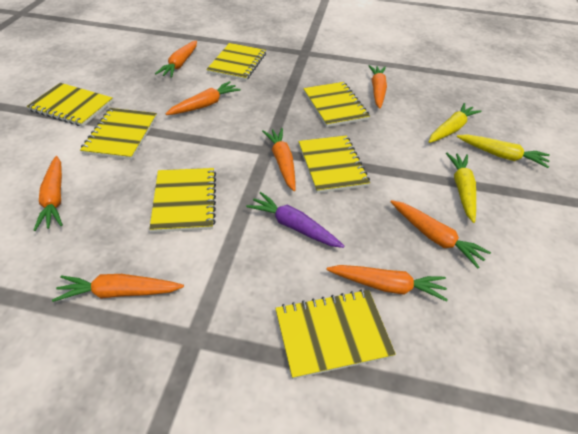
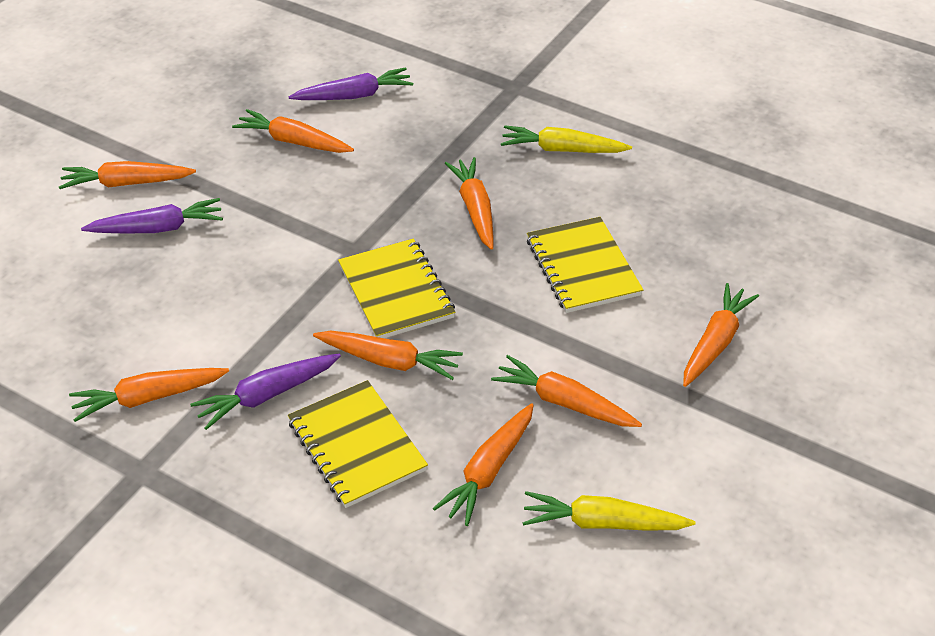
purple carrot: 1 -> 3
yellow carrot: 3 -> 2
yellow notebook: 7 -> 3

